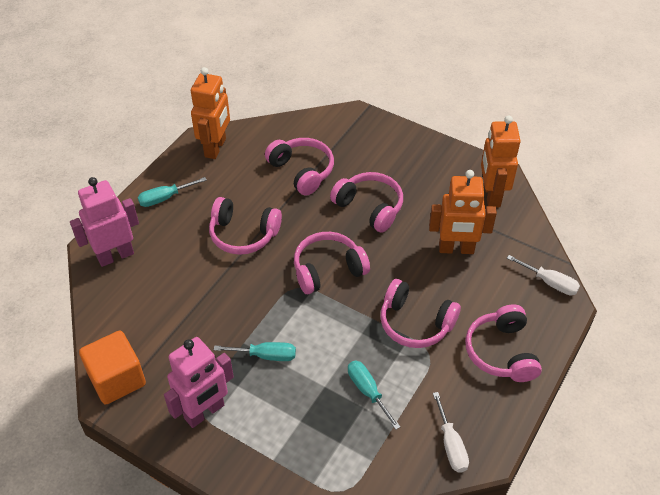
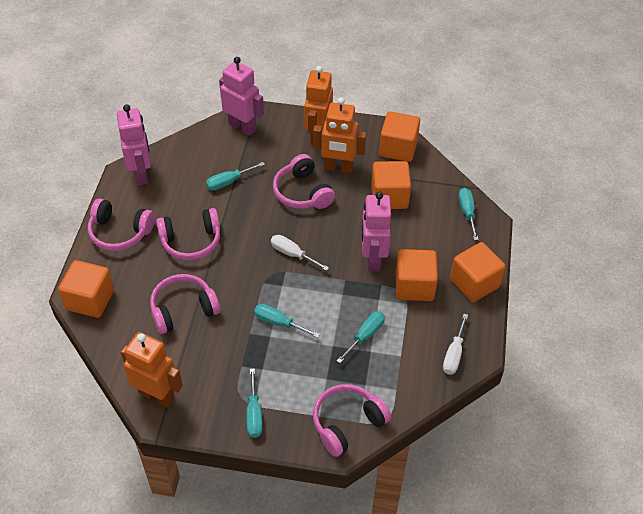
orange cube: 1 -> 5
pink headphones: 6 -> 5
pink robot: 2 -> 3
turquoise screwdriver: 3 -> 5

